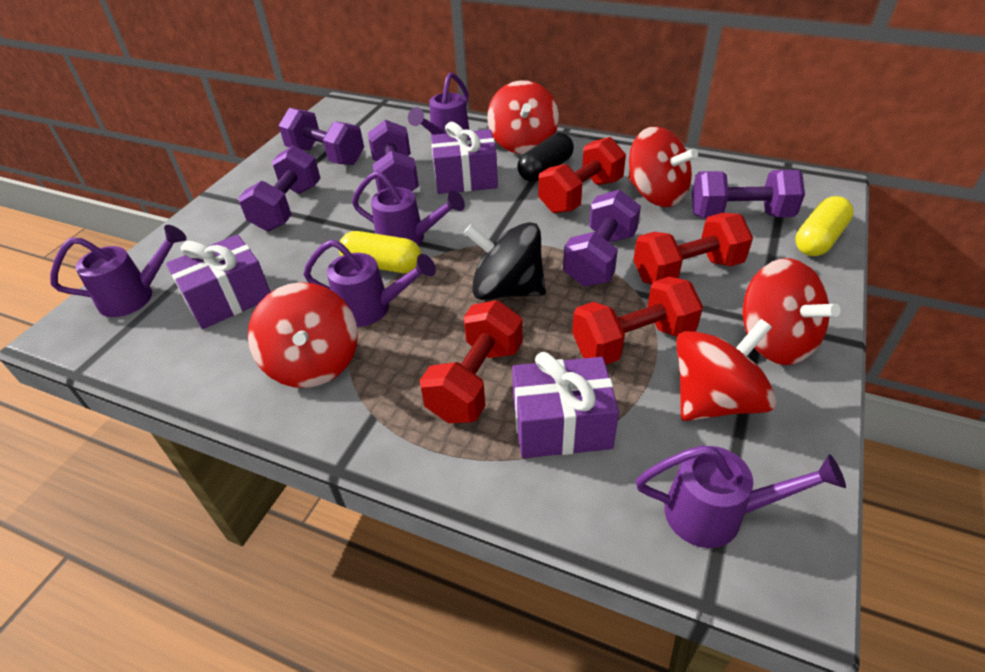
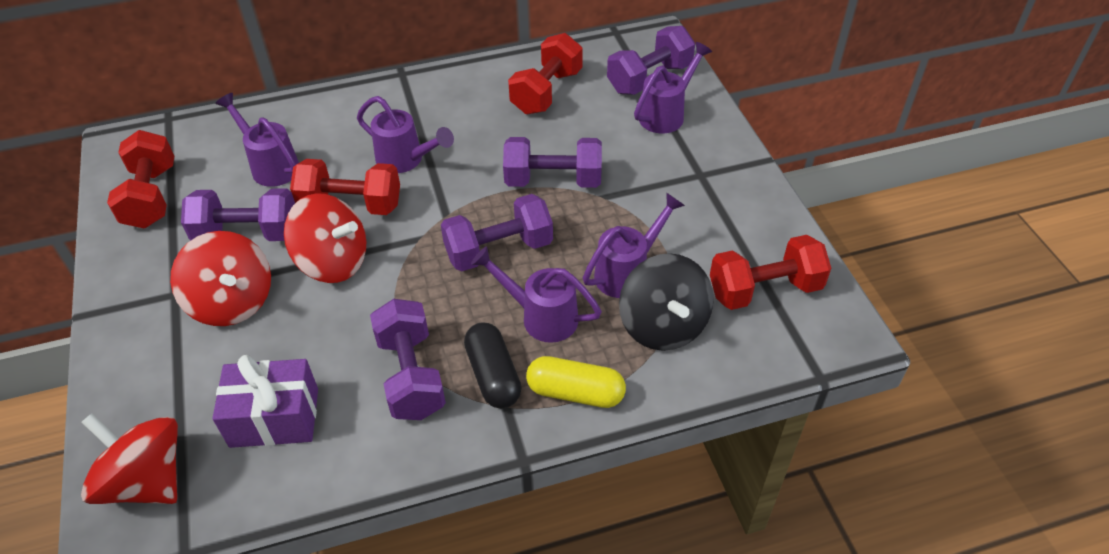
purple gift: 3 -> 1
red spinning top: 5 -> 3
yellow capsule: 2 -> 1

